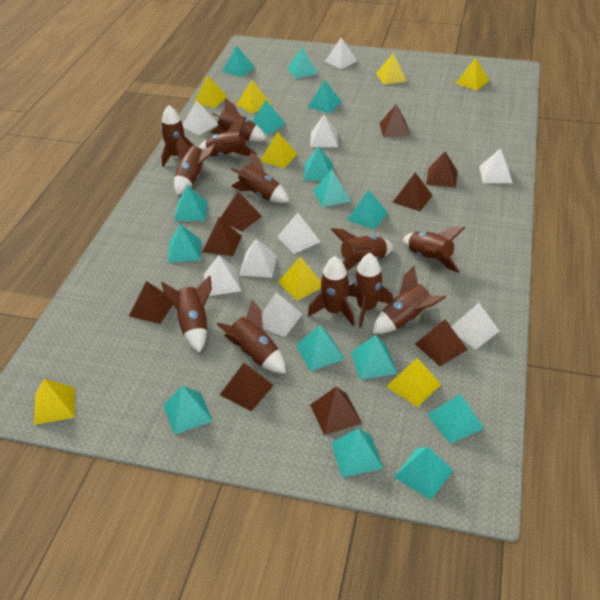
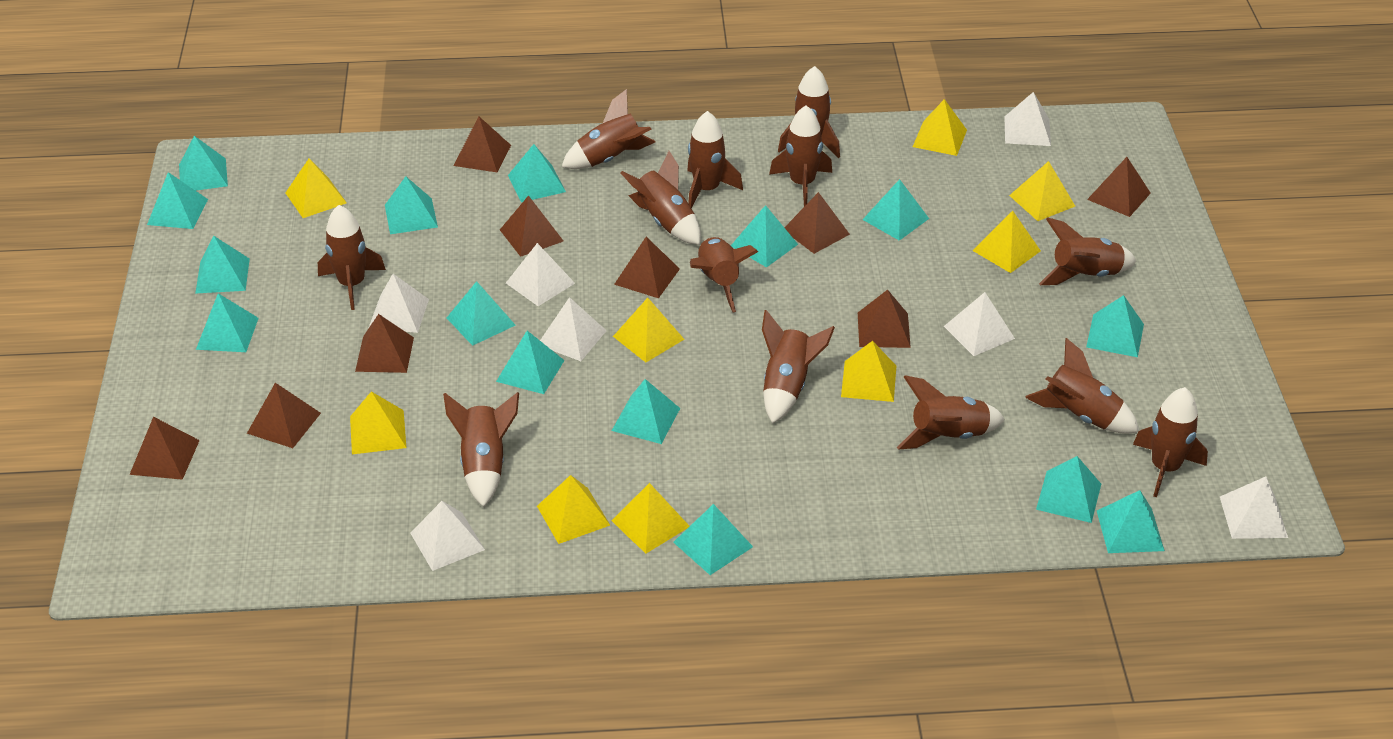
brown rocket: 12 -> 13
white pyramid: 9 -> 7
yellow pyramid: 8 -> 9

